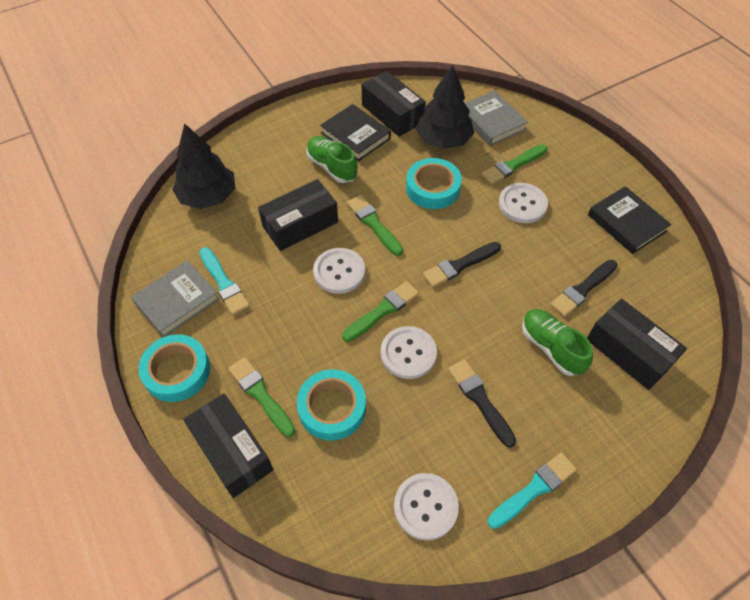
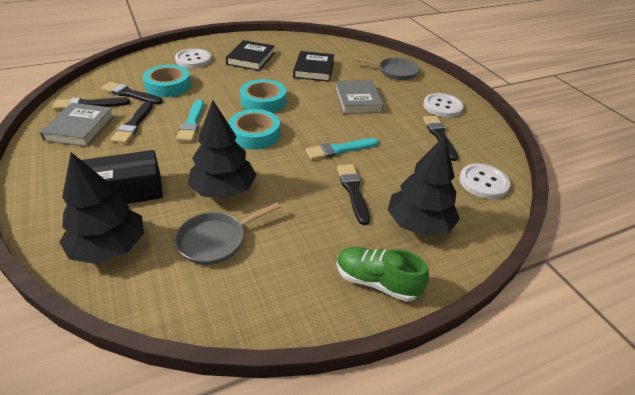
black box: 4 -> 1
black brush: 3 -> 5
black tree: 2 -> 3
green brush: 4 -> 0
green shoe: 2 -> 1
grey pan: 0 -> 2
white button: 4 -> 3

